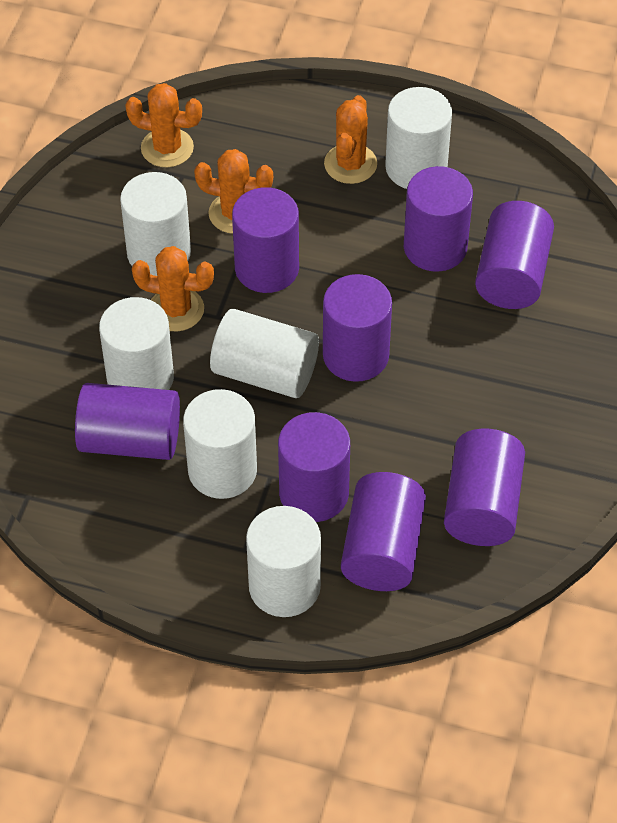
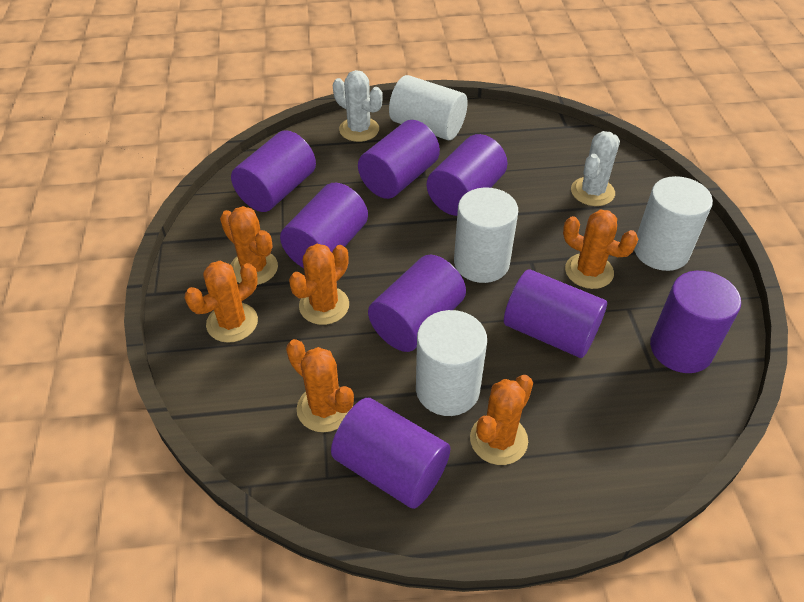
orange cactus: 4 -> 6
white cactus: 0 -> 2
white cylinder: 6 -> 4

